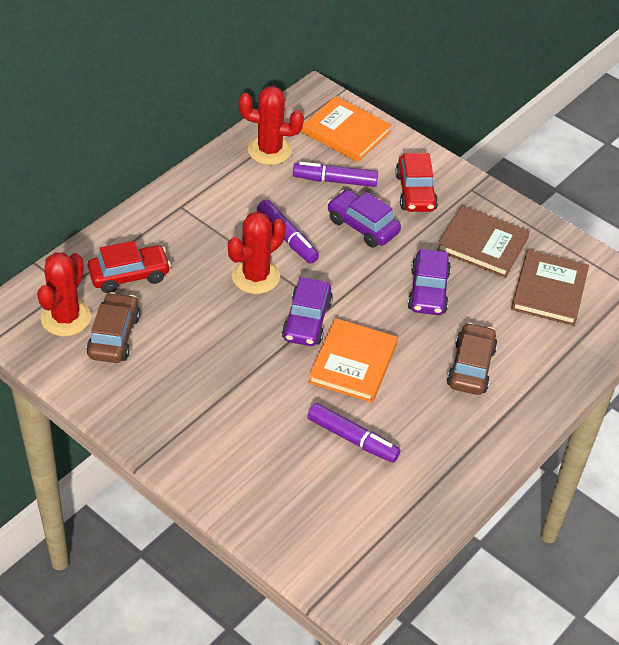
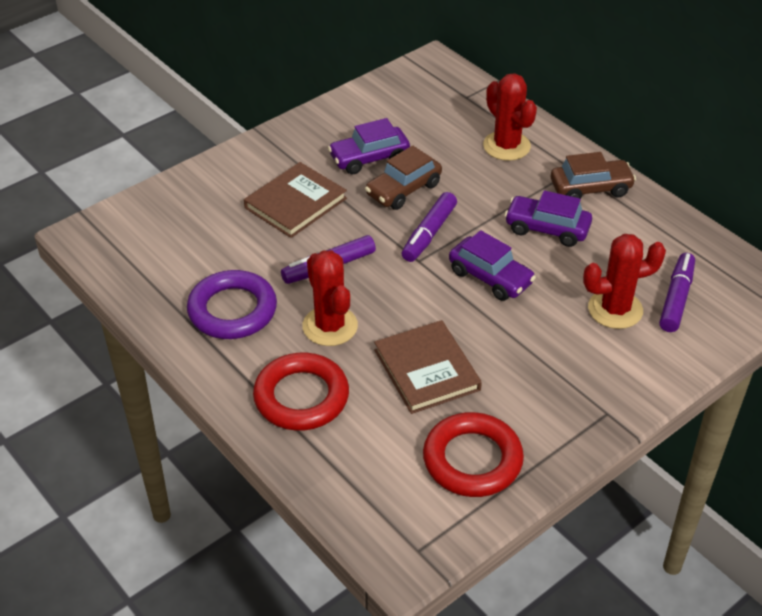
orange book: 2 -> 0
purple ring: 0 -> 1
red car: 2 -> 0
red ring: 0 -> 2

